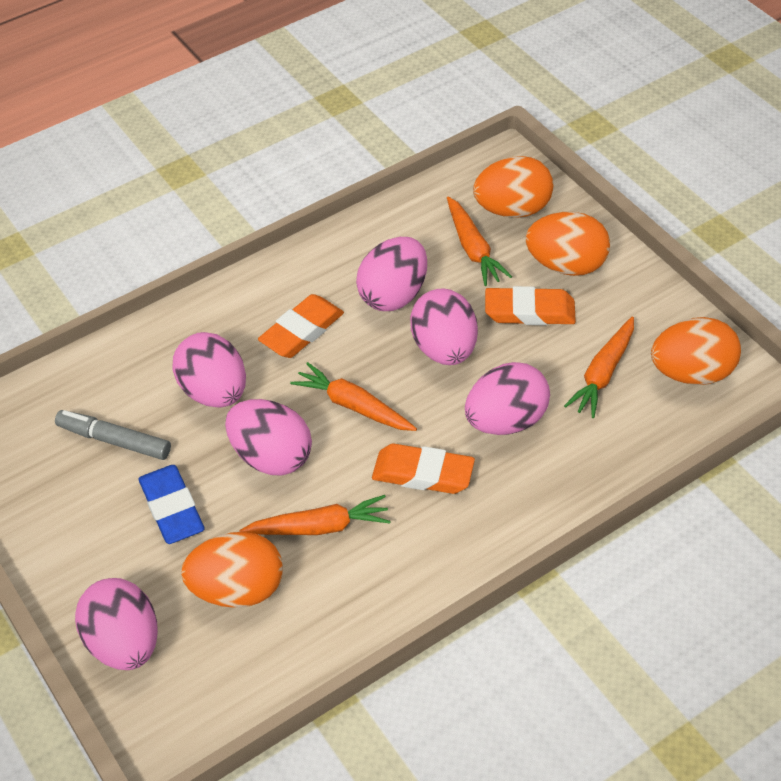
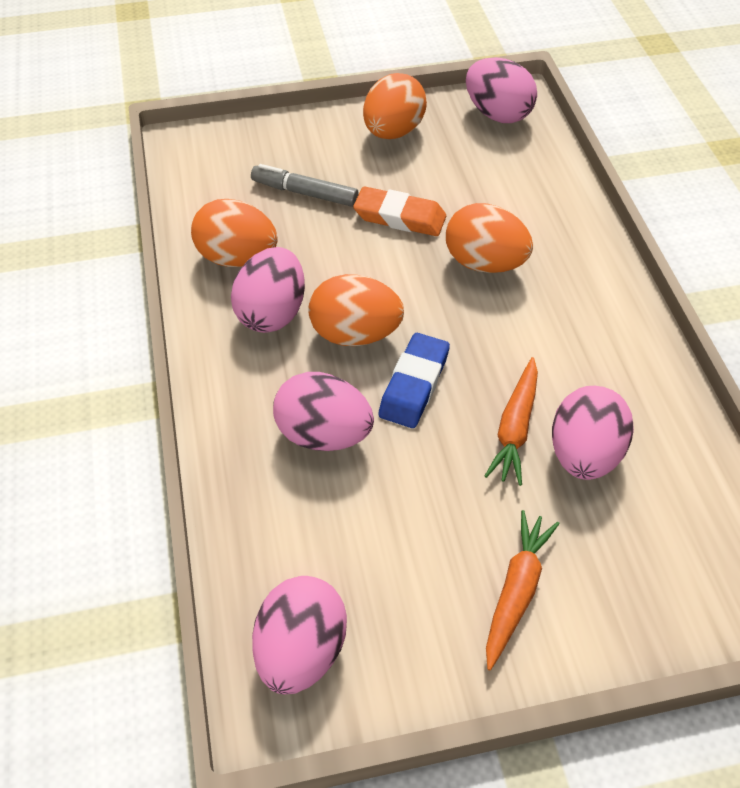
orange carrot: 4 -> 2
orange eraser: 3 -> 1
pink egg: 6 -> 5

